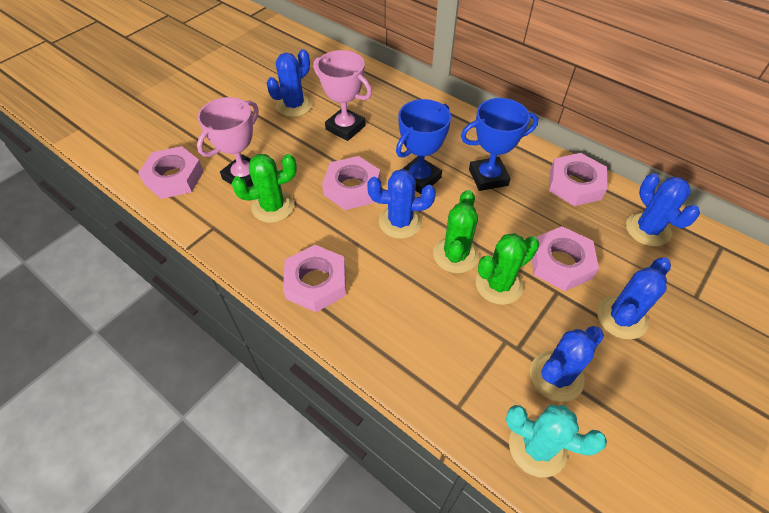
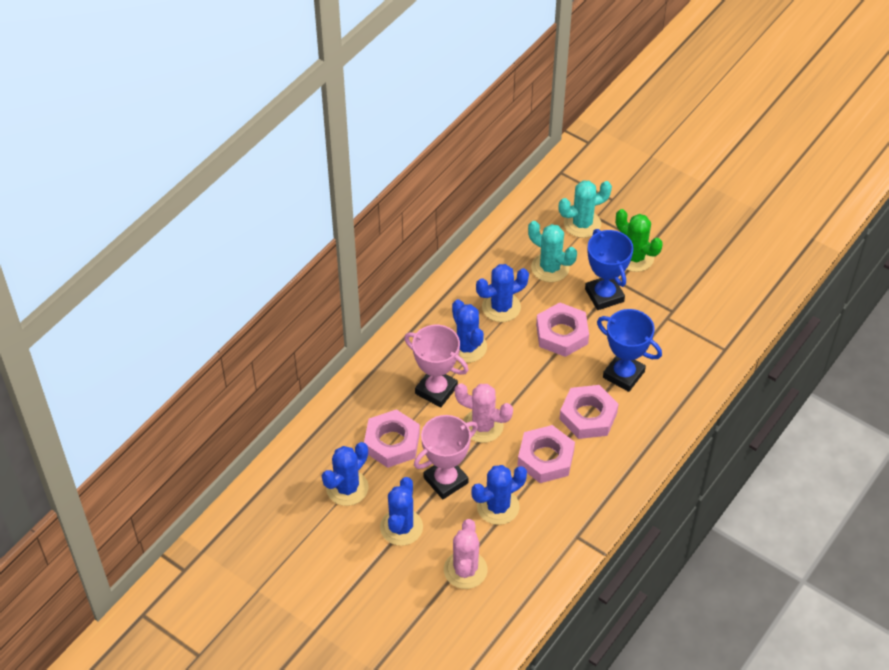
green cactus: 3 -> 1
pink cactus: 0 -> 2
pink nut: 5 -> 4
turquoise cactus: 1 -> 2

